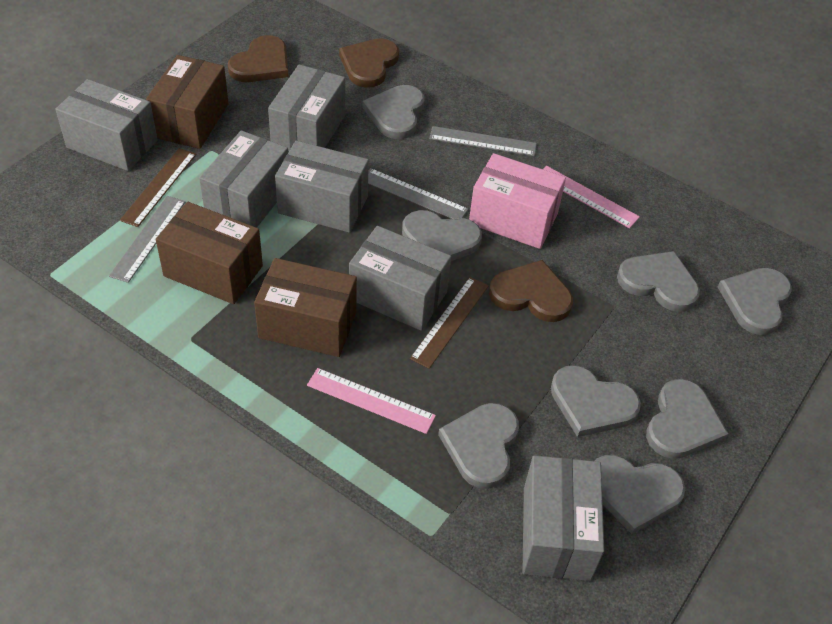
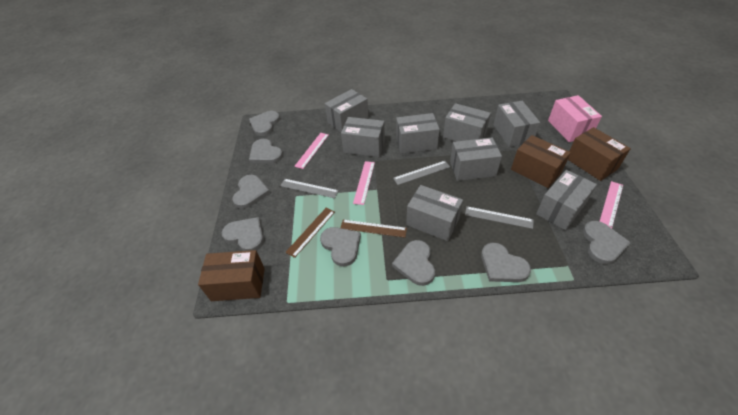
brown heart: 3 -> 0
grey box: 6 -> 8
pink ruler: 2 -> 3

